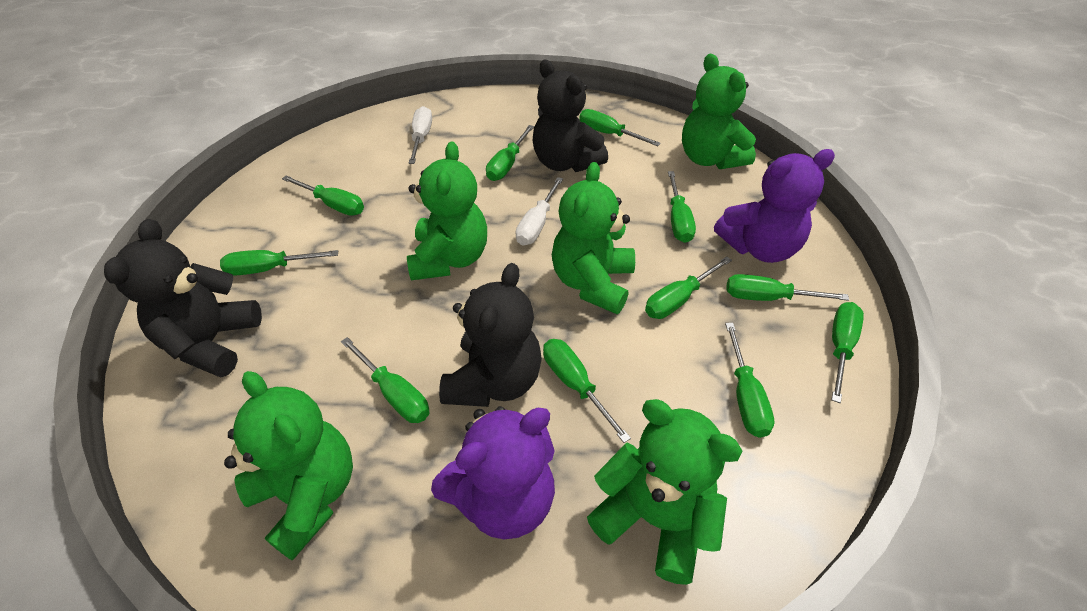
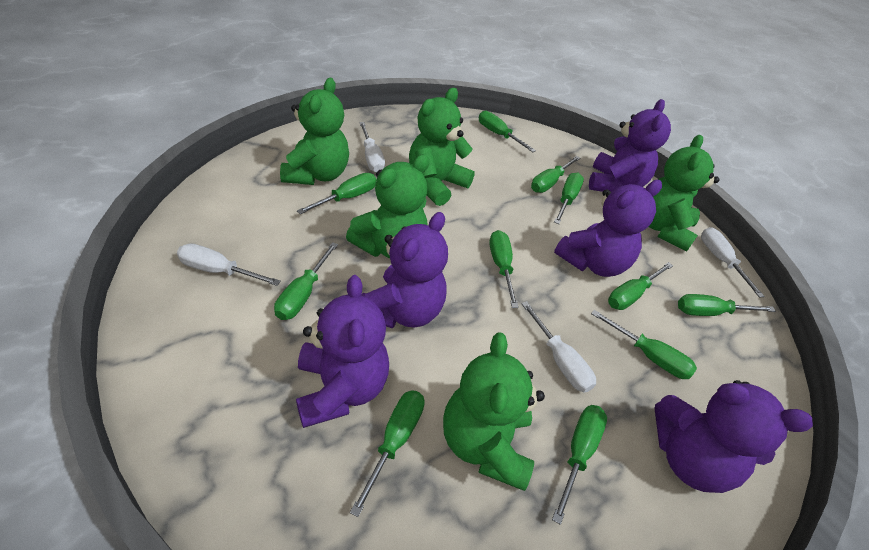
black teddy bear: 3 -> 0
purple teddy bear: 2 -> 5
white screwdriver: 2 -> 4

